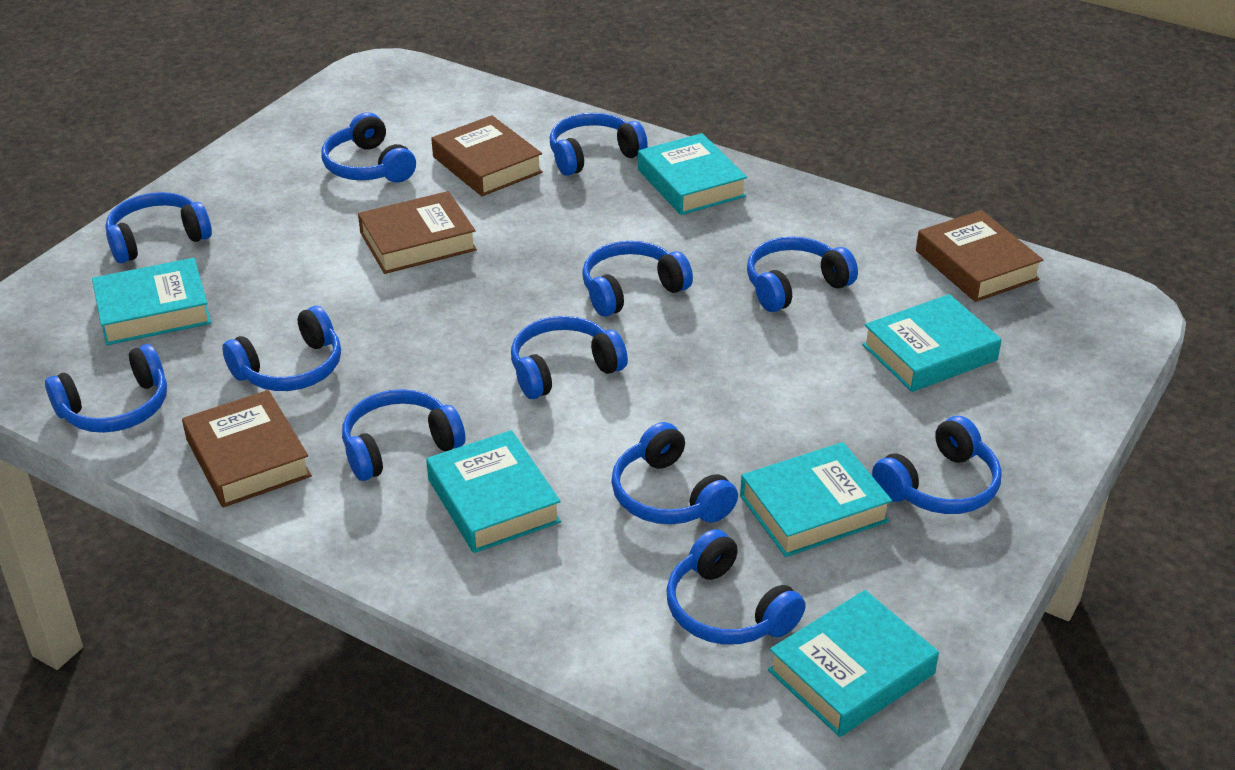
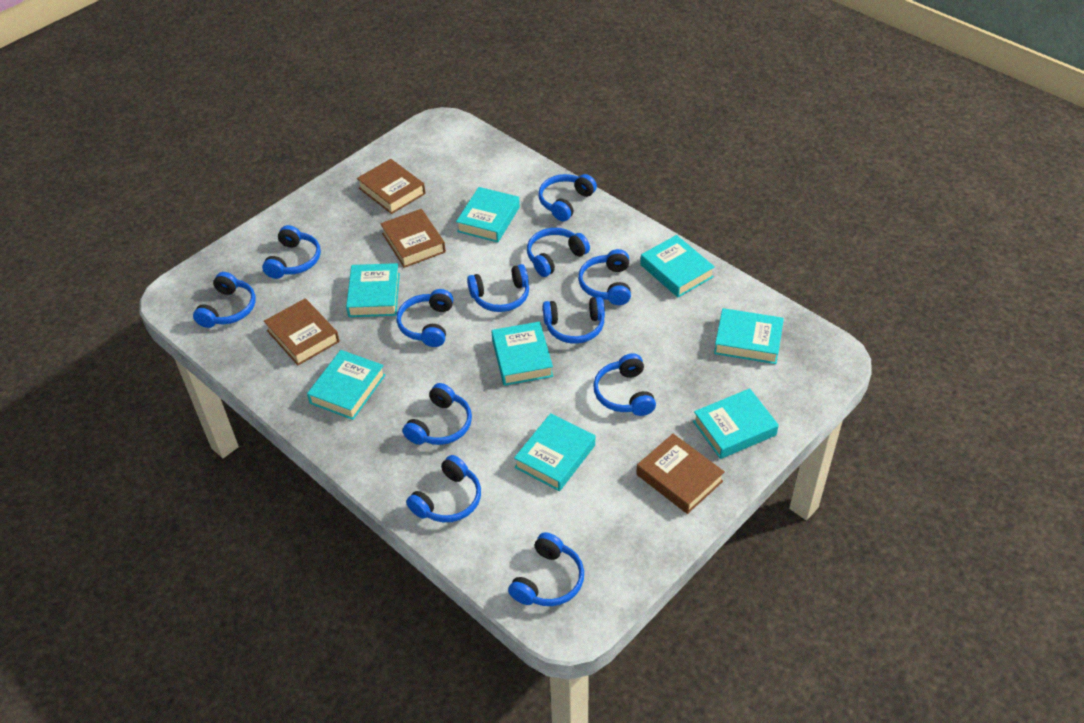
turquoise book: 6 -> 8

